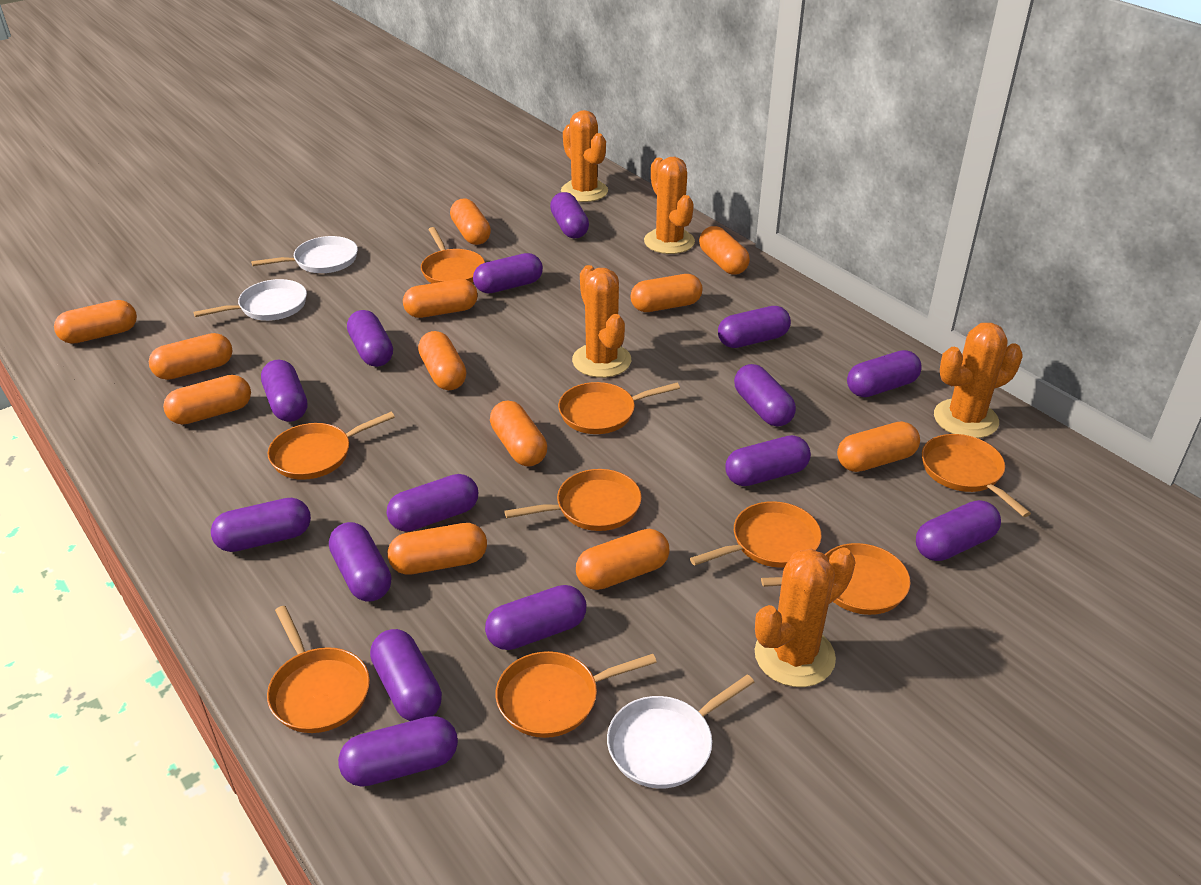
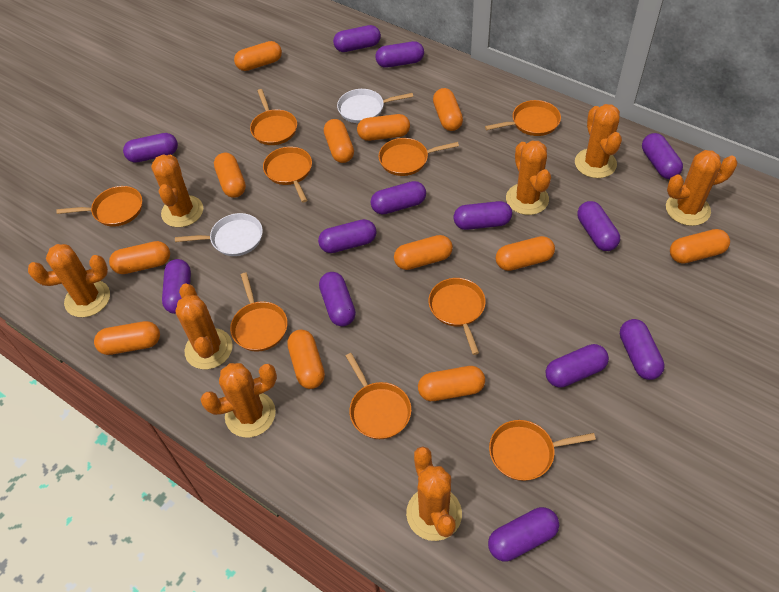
orange cactus: 5 -> 8
purple capsule: 15 -> 13
white pan: 3 -> 2

